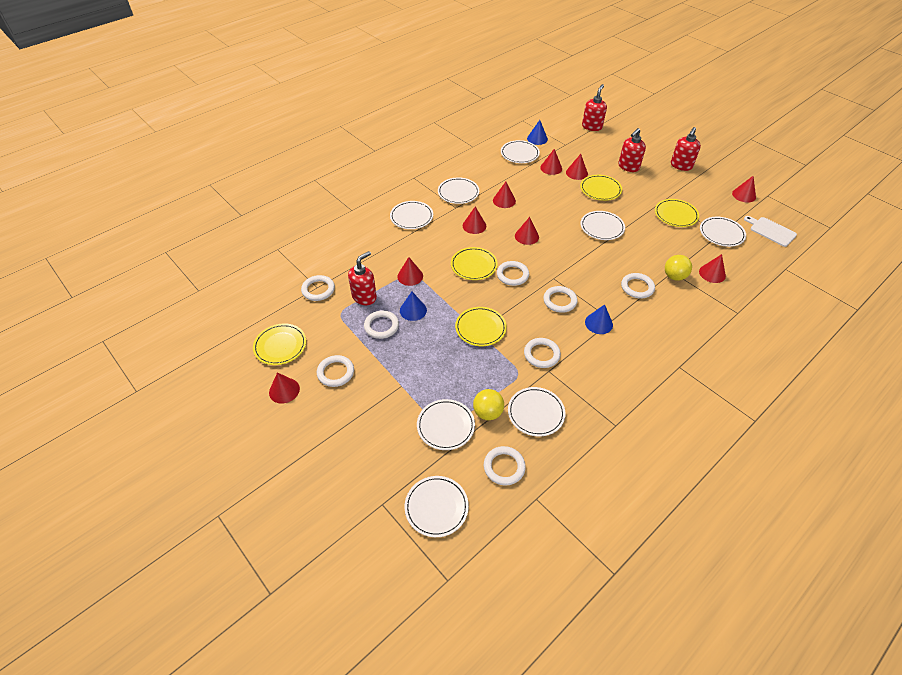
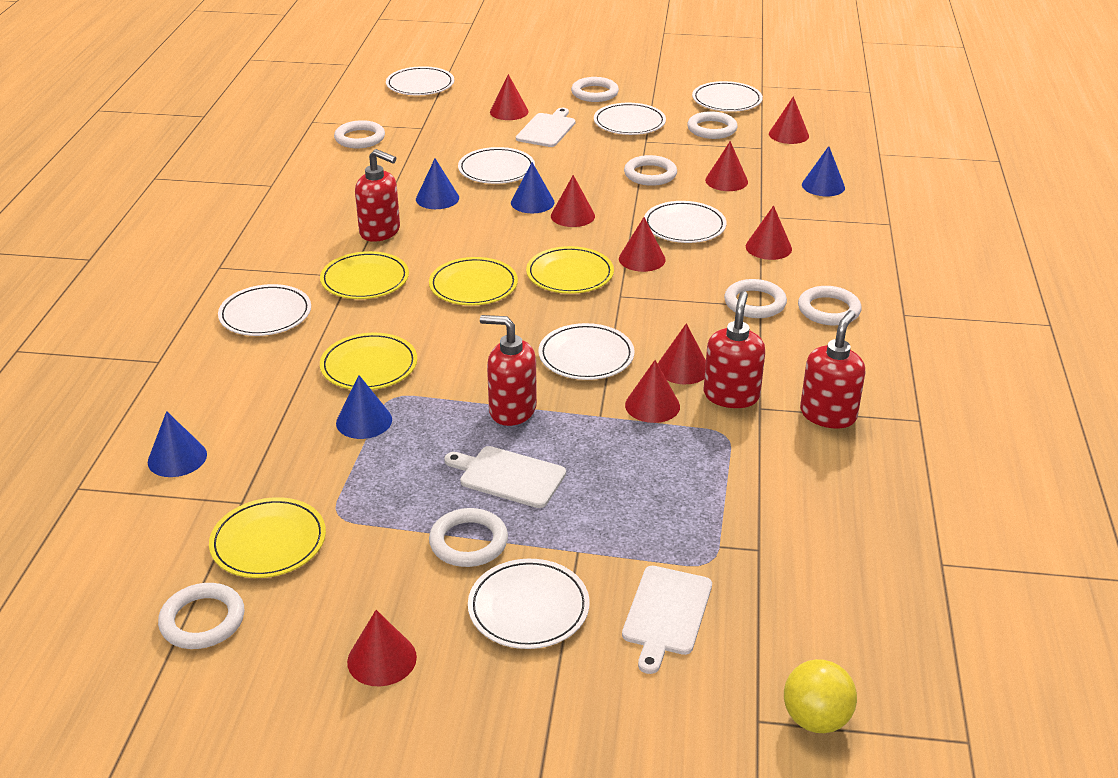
blue cone: 3 -> 5
white cutting board: 1 -> 3
yellow ball: 2 -> 1

